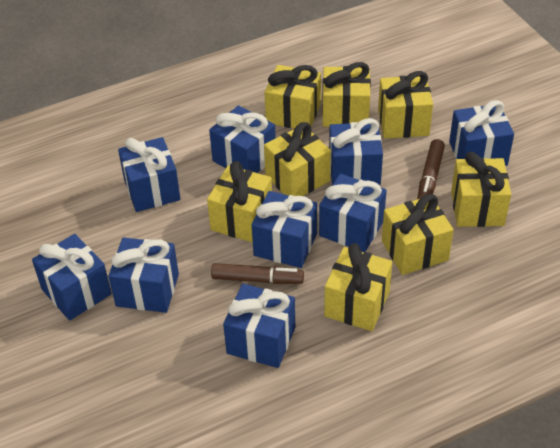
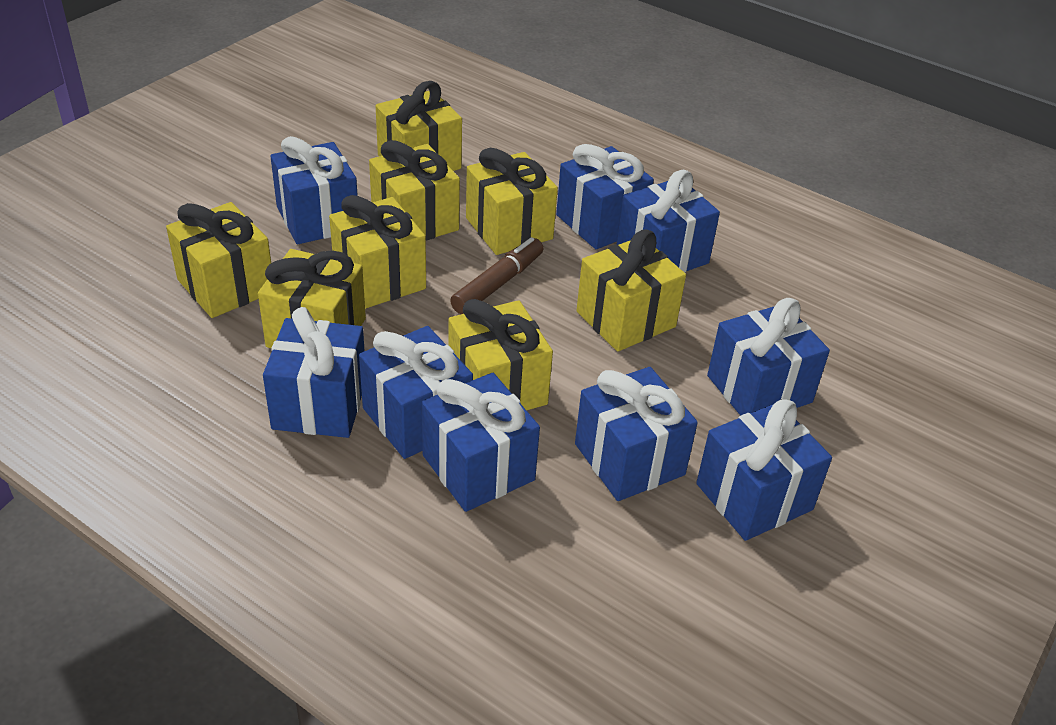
brown marker: 2 -> 1

